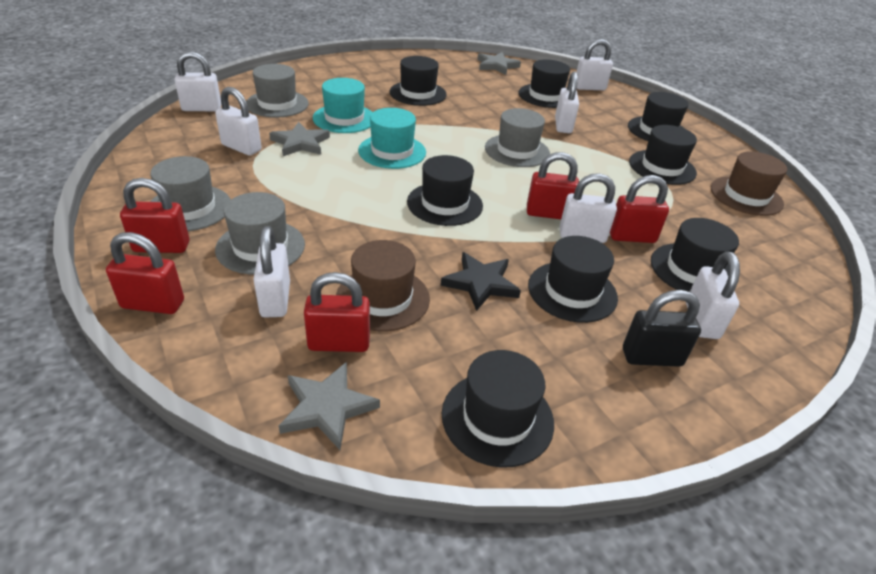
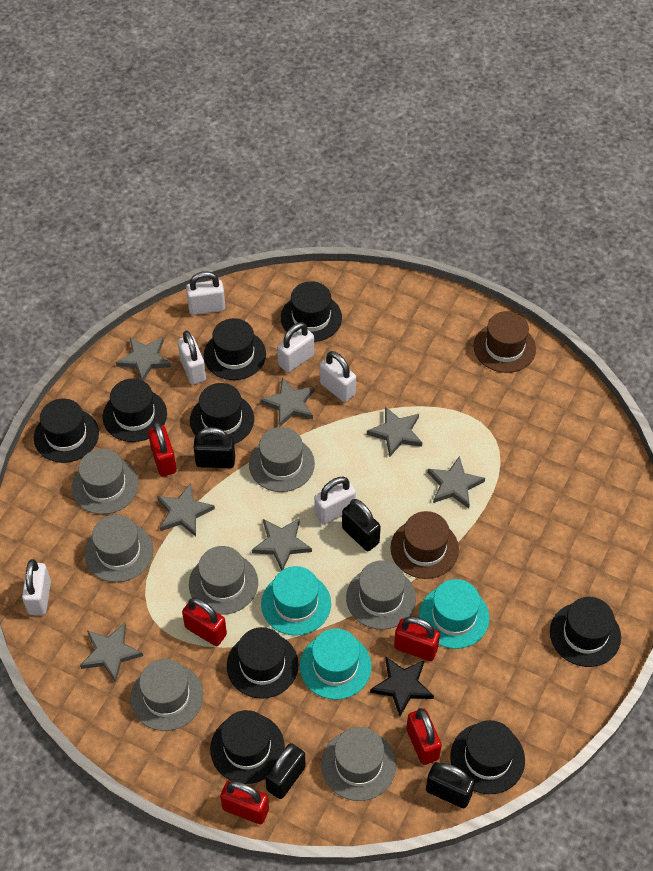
black hat: 8 -> 9
black padlock: 1 -> 4
grey hat: 4 -> 7
grey star: 3 -> 7
turquoise hat: 2 -> 3
white padlock: 7 -> 6

